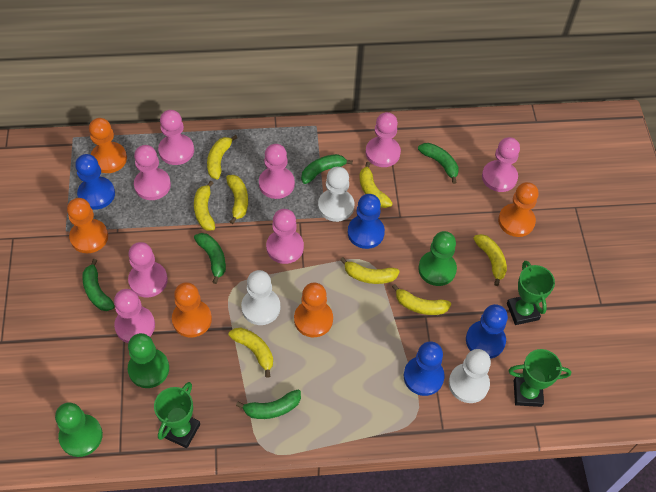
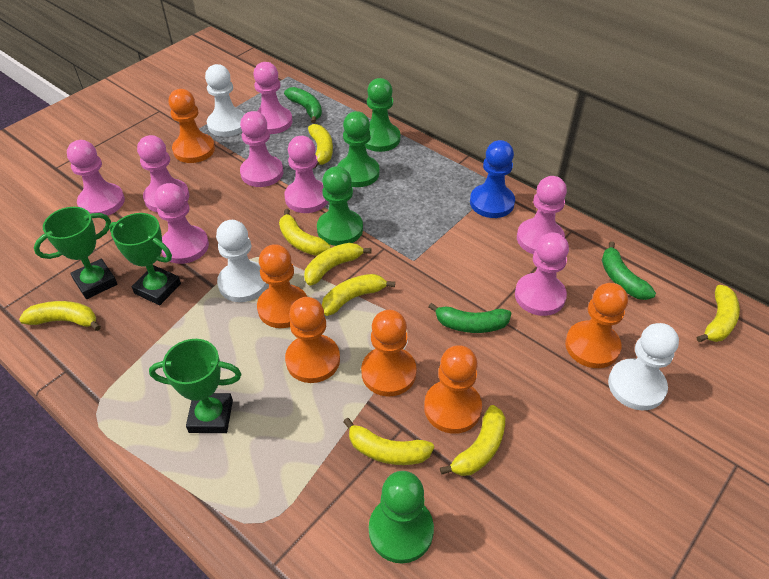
blue pawn: 4 -> 1
green banana: 5 -> 3
green pawn: 3 -> 4
orange pawn: 5 -> 6

